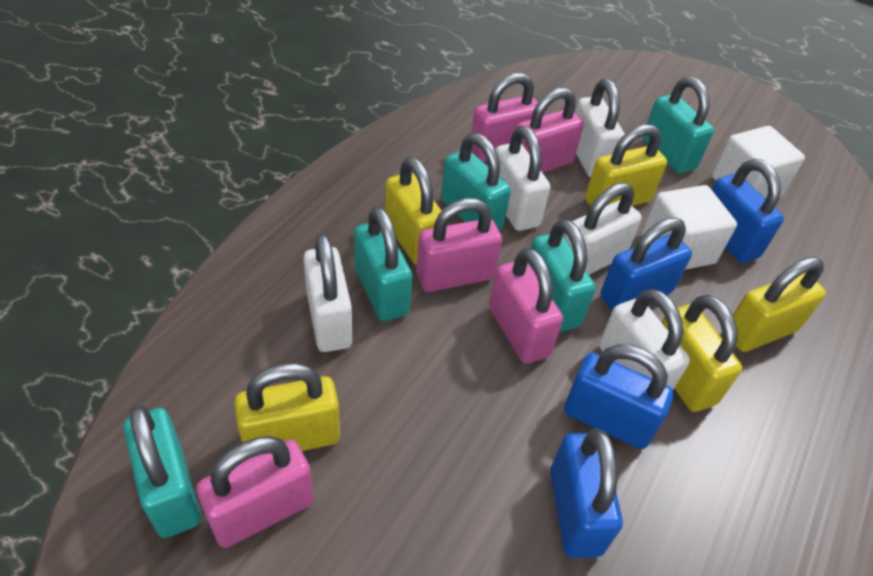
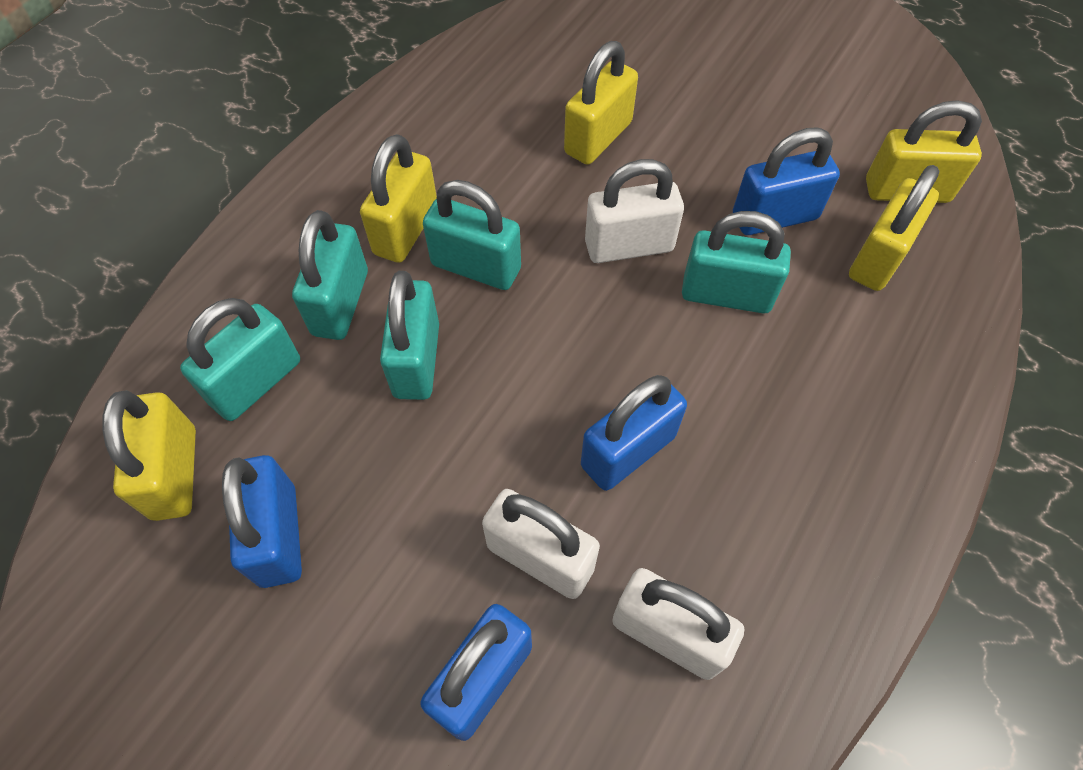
pink padlock: 5 -> 0
white cube: 2 -> 0
white padlock: 5 -> 3

